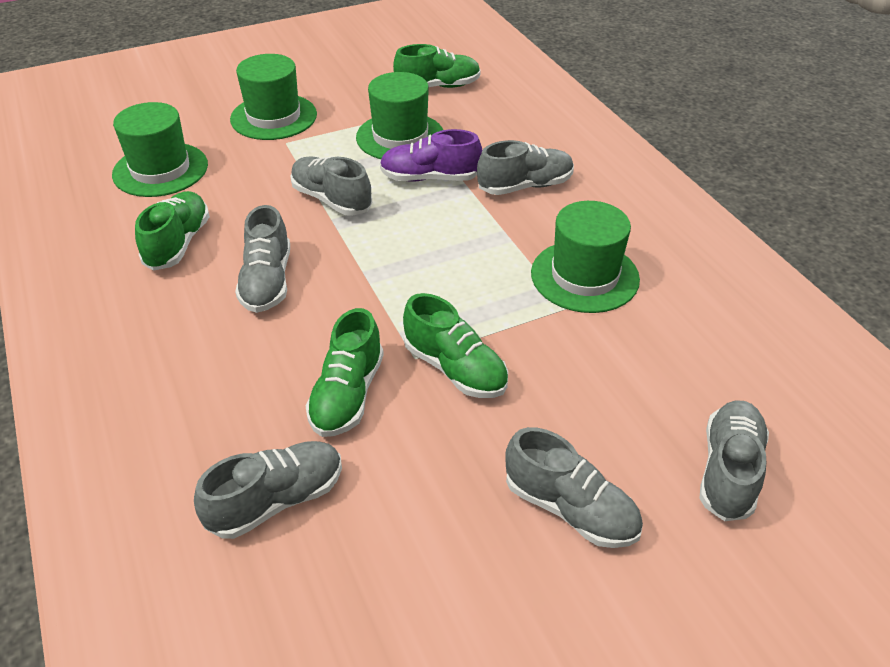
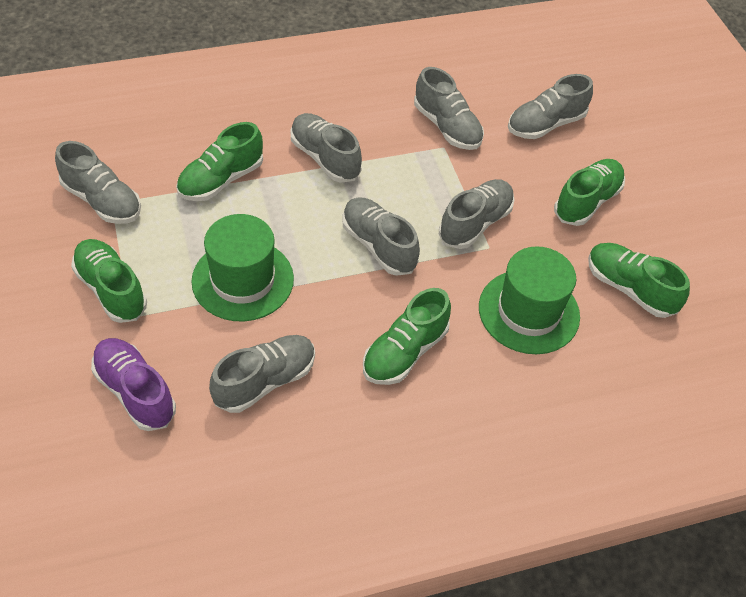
green hat: 4 -> 2
green shoe: 4 -> 5
grey shoe: 6 -> 7

